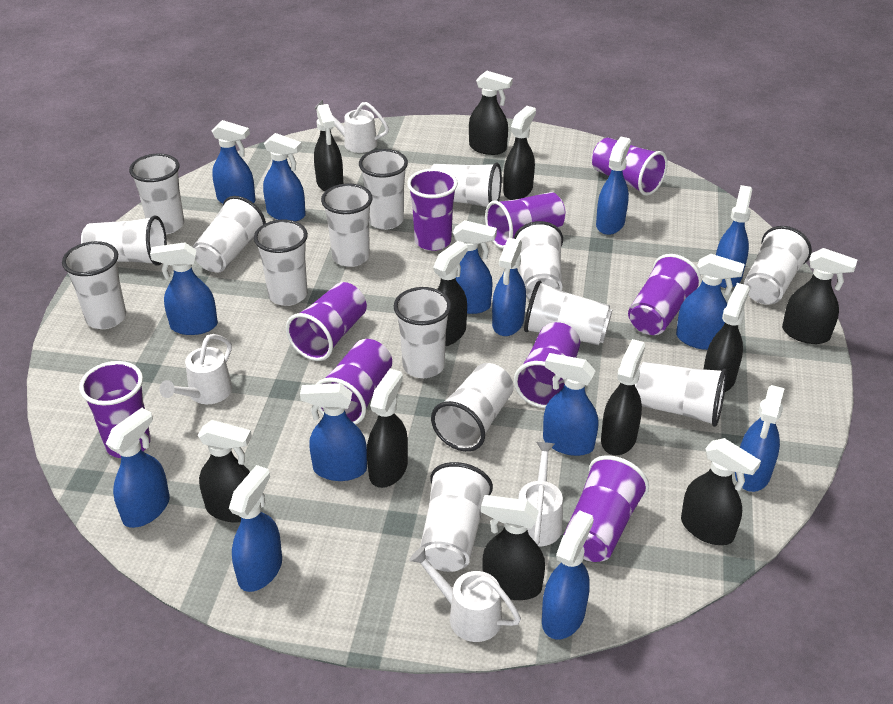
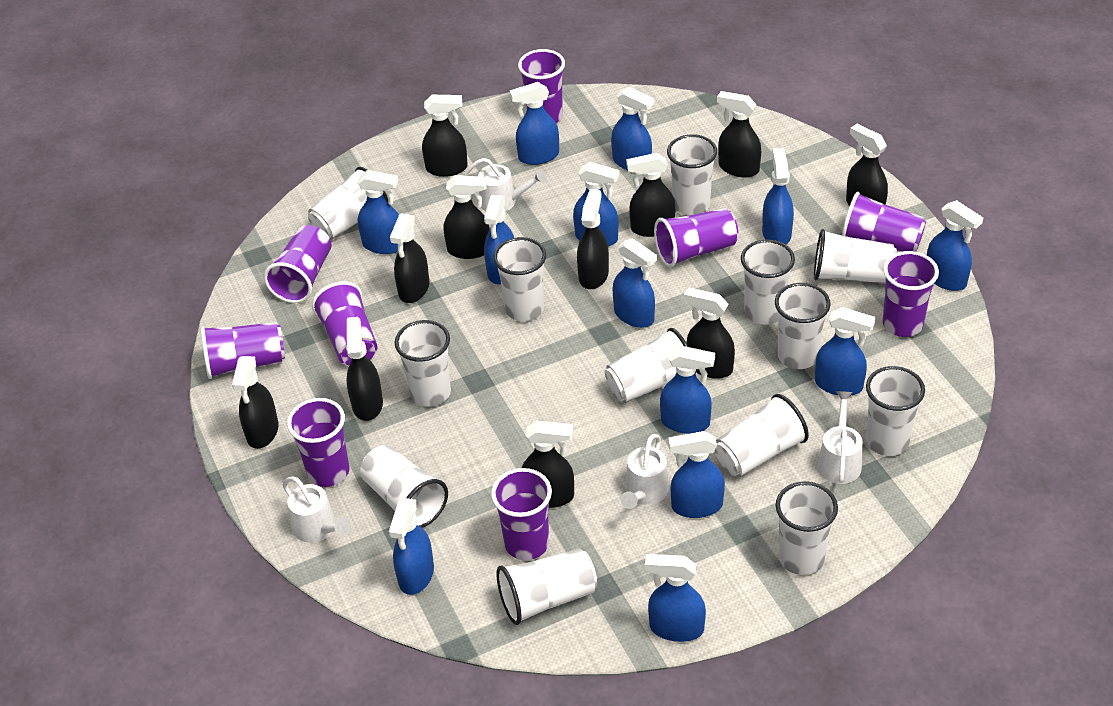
blue spray bottle: 14 -> 13
white cup: 15 -> 13

